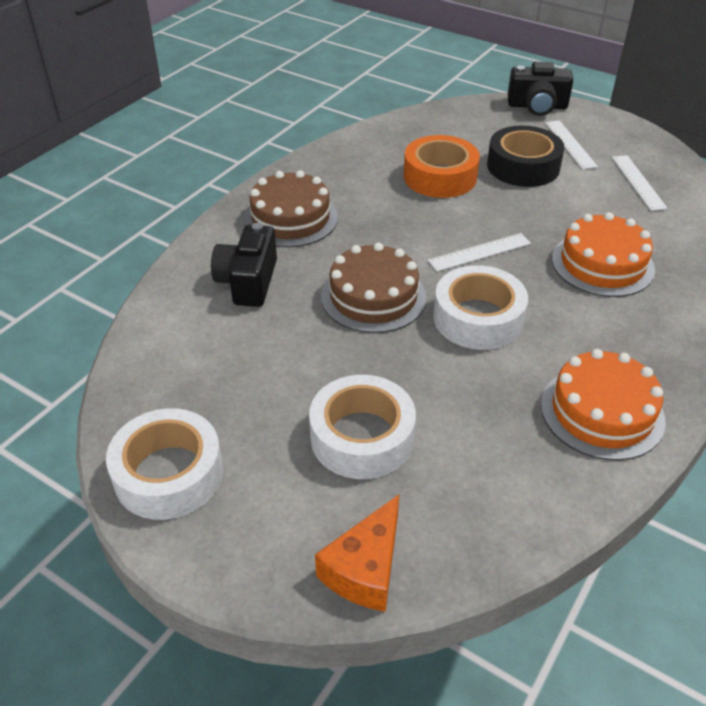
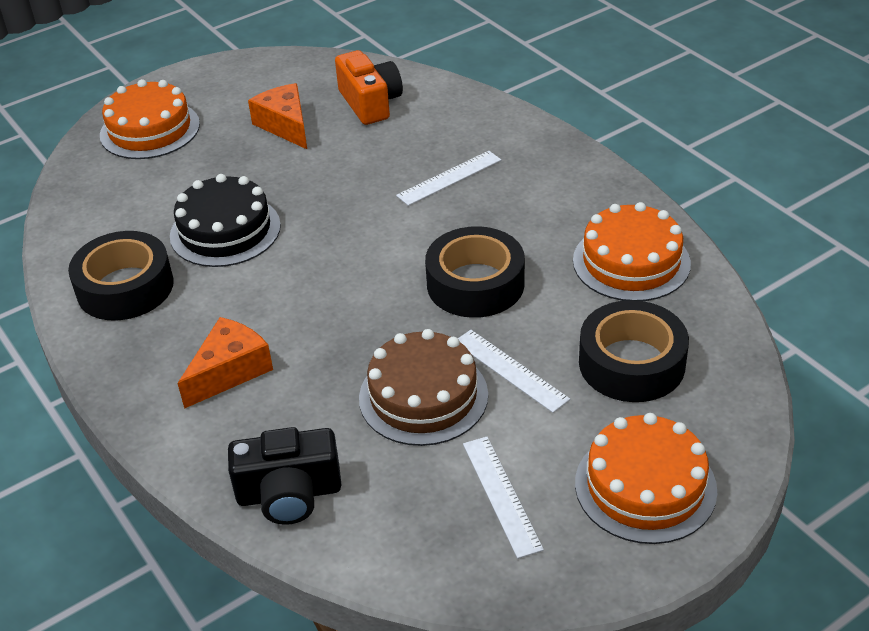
black cake: 0 -> 1
black camera: 2 -> 1
black tape: 1 -> 3
brown cake: 2 -> 1
orange cake: 2 -> 3
orange camera: 0 -> 1
orange cheese: 1 -> 2
orange tape: 1 -> 0
white tape: 3 -> 0

